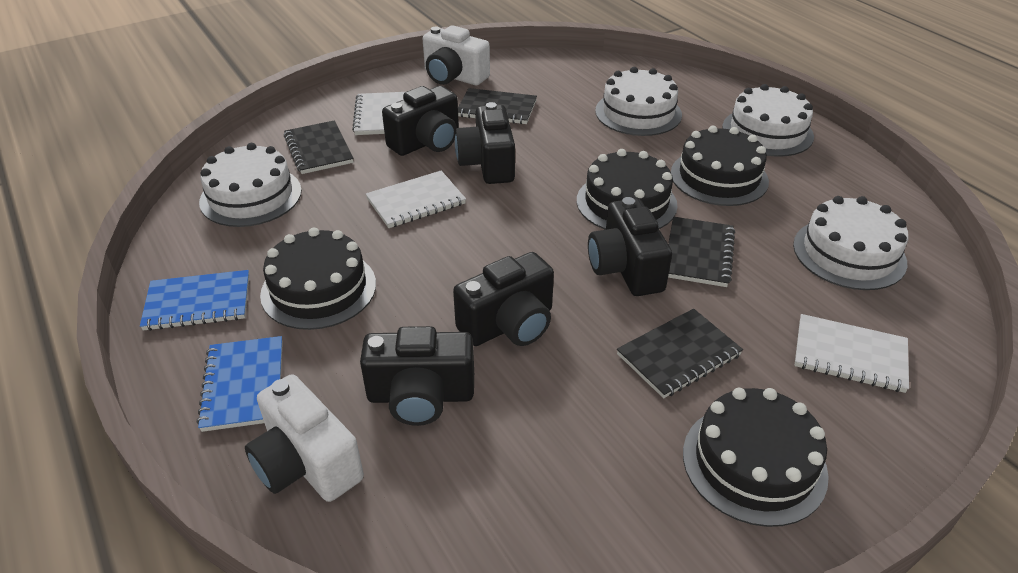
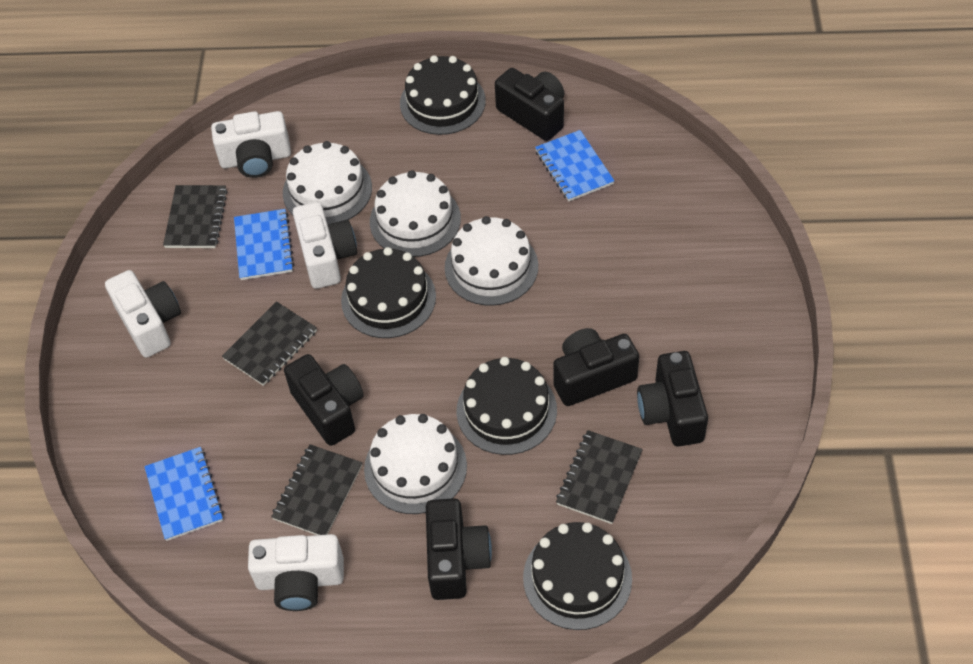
blue notebook: 2 -> 3
white camera: 2 -> 4
white notebook: 3 -> 0

